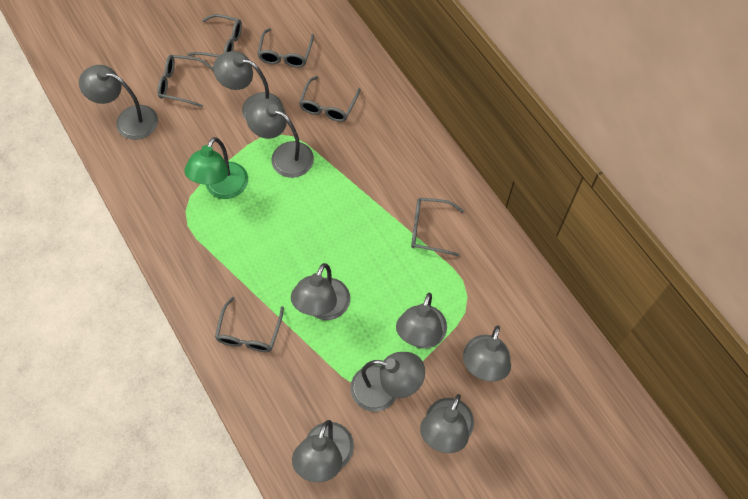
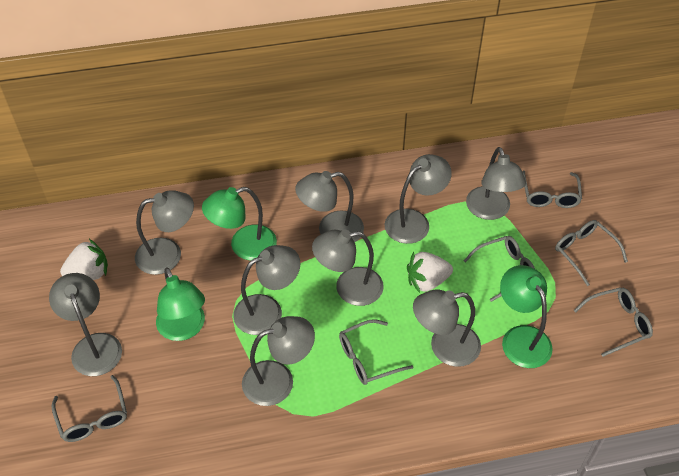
green lamp: 1 -> 3
white strawberry: 0 -> 2

